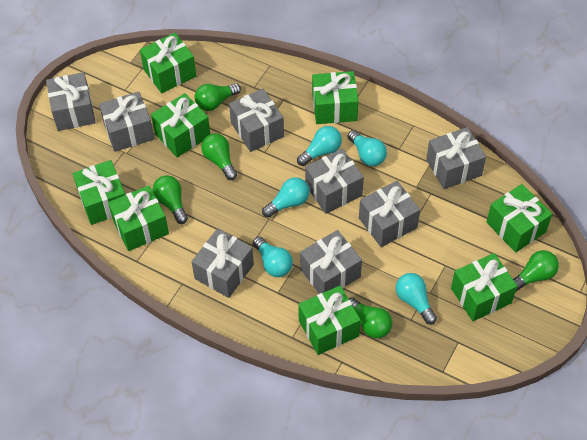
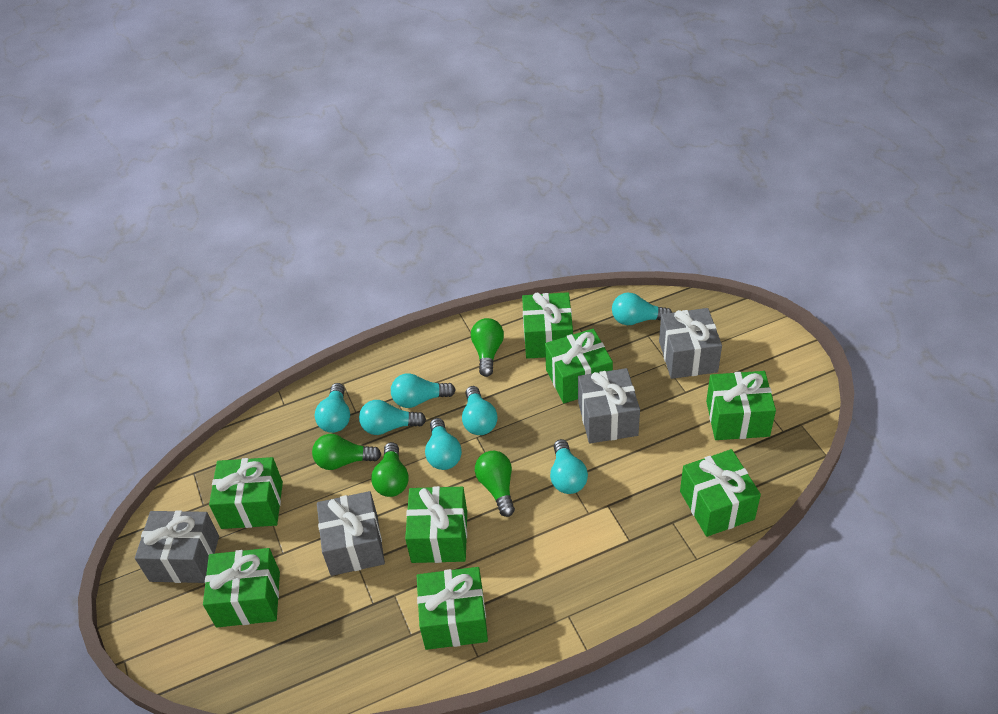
green light bulb: 5 -> 4
grey gift: 8 -> 4
turquoise light bulb: 5 -> 7

